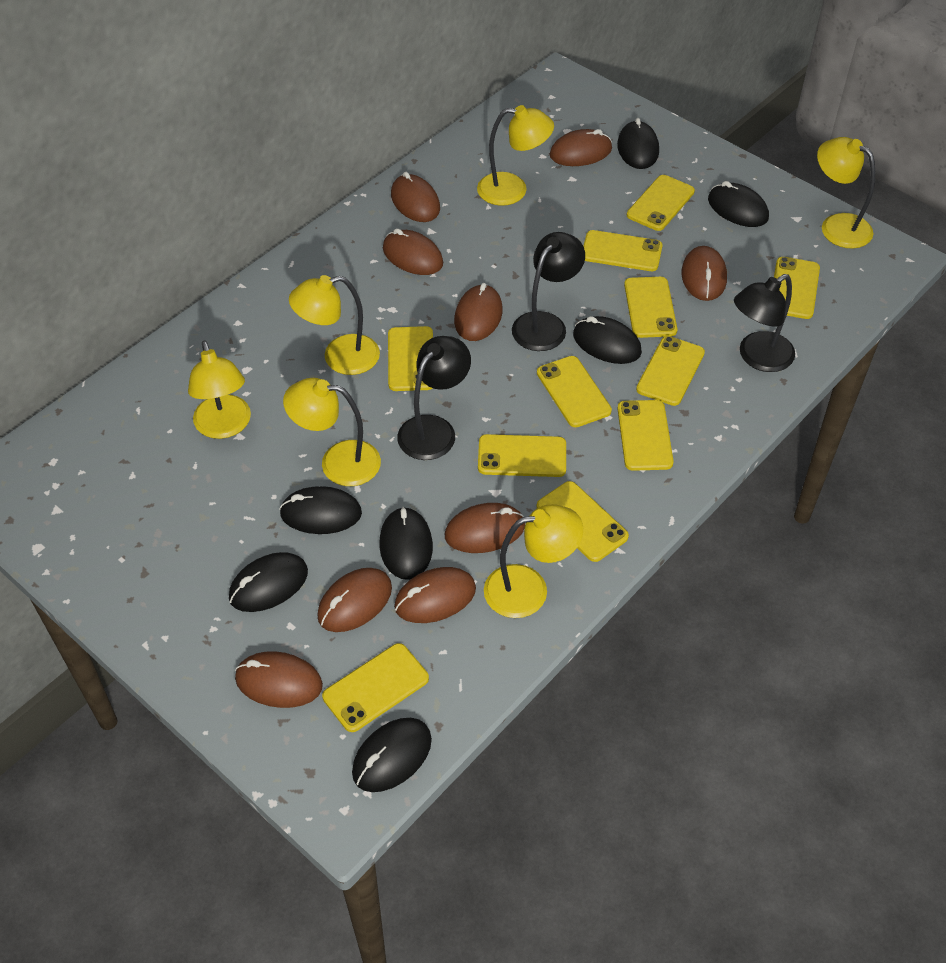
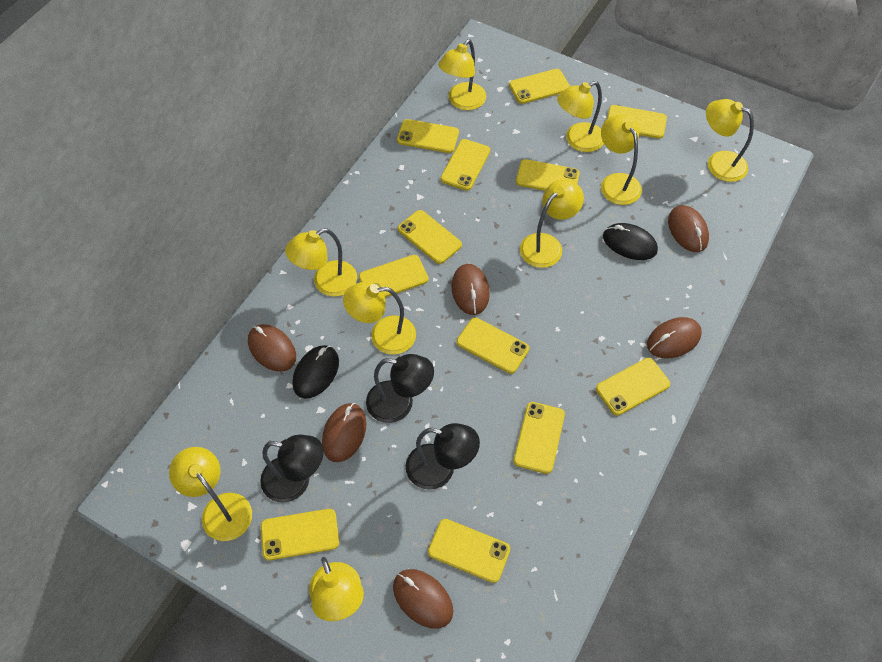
black mouse: 7 -> 2
brown mouse: 9 -> 6
yellow lamp: 6 -> 9
yellow phone: 11 -> 12

